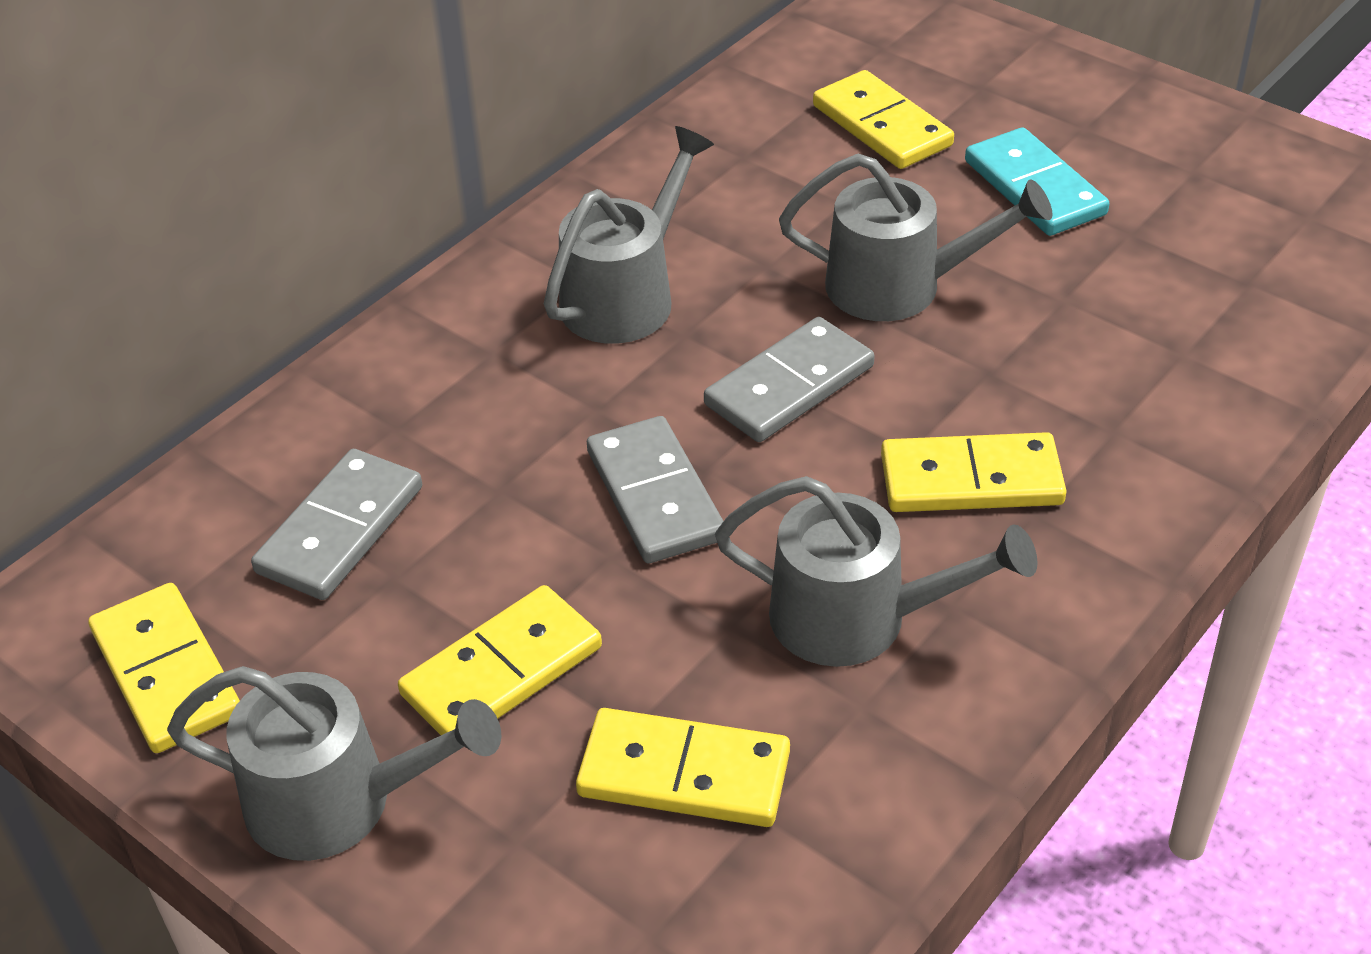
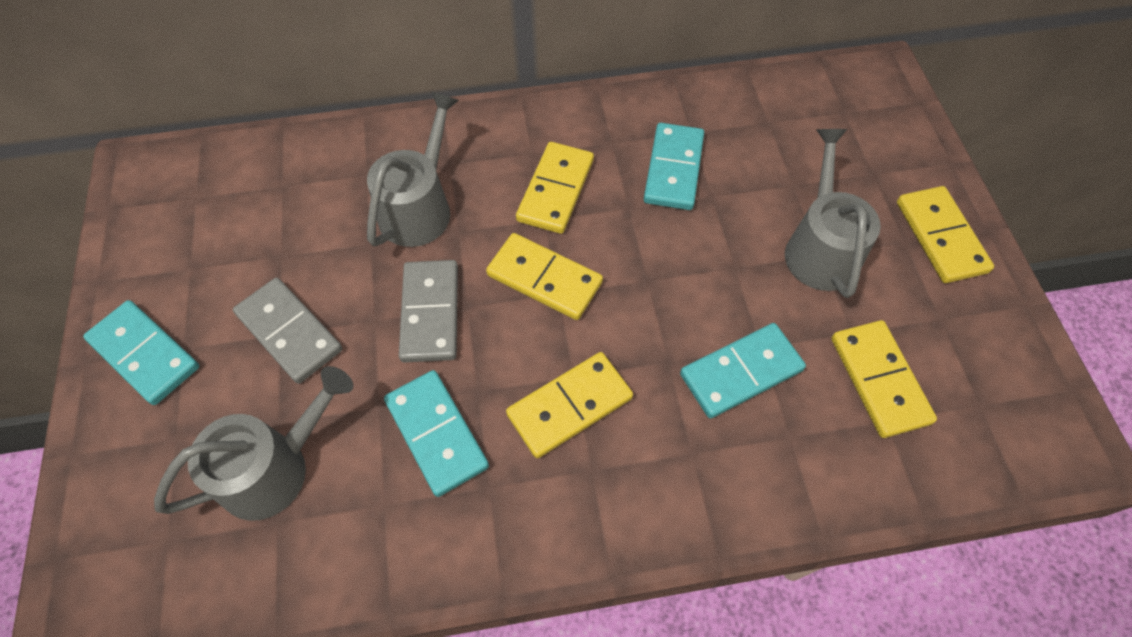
grey domino: 3 -> 2
grey watering can: 4 -> 3
turquoise domino: 1 -> 4

